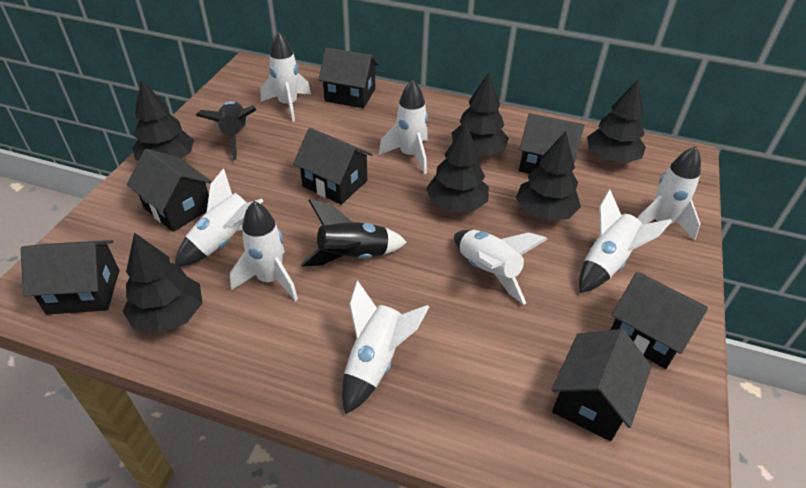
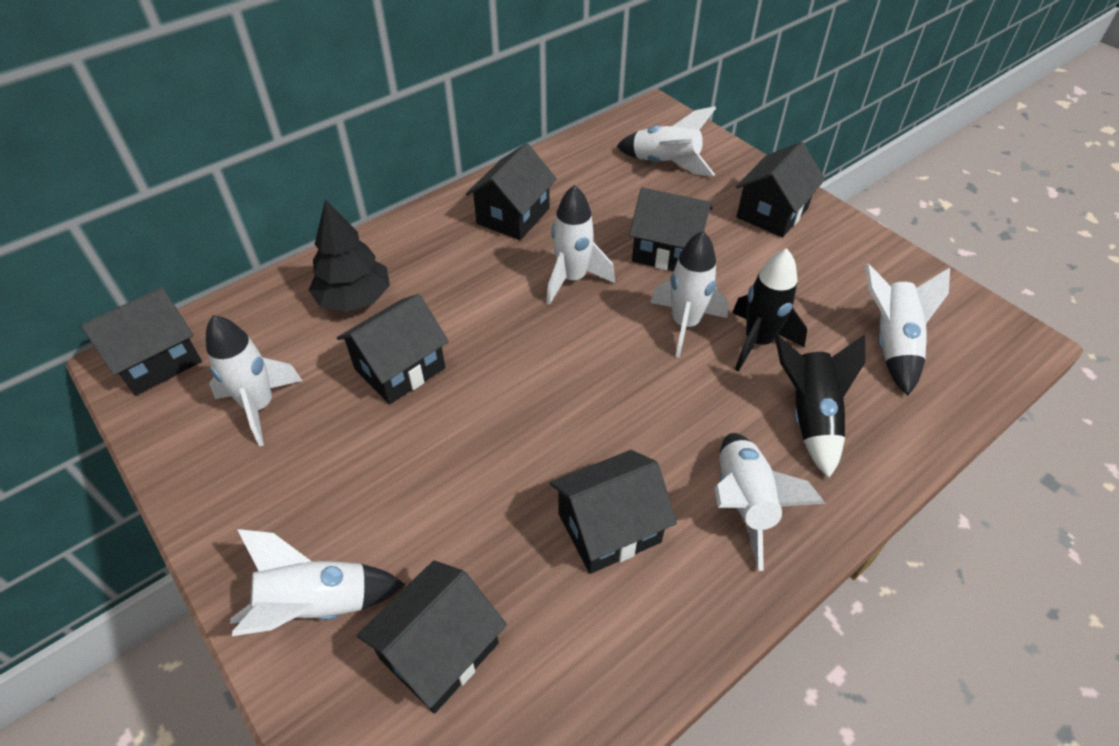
black tree: 6 -> 1
white rocket: 8 -> 7

